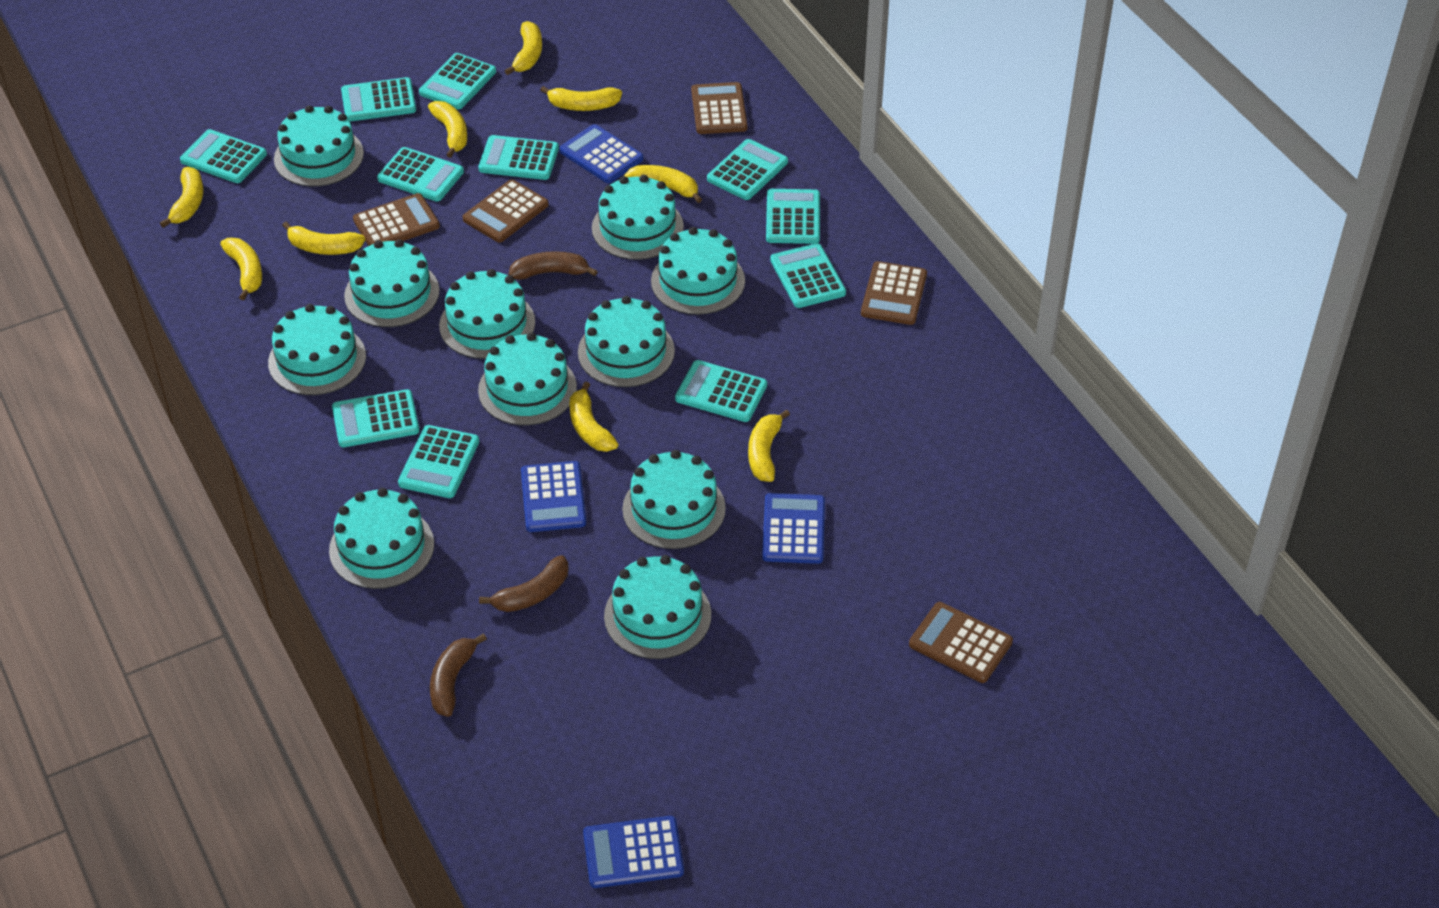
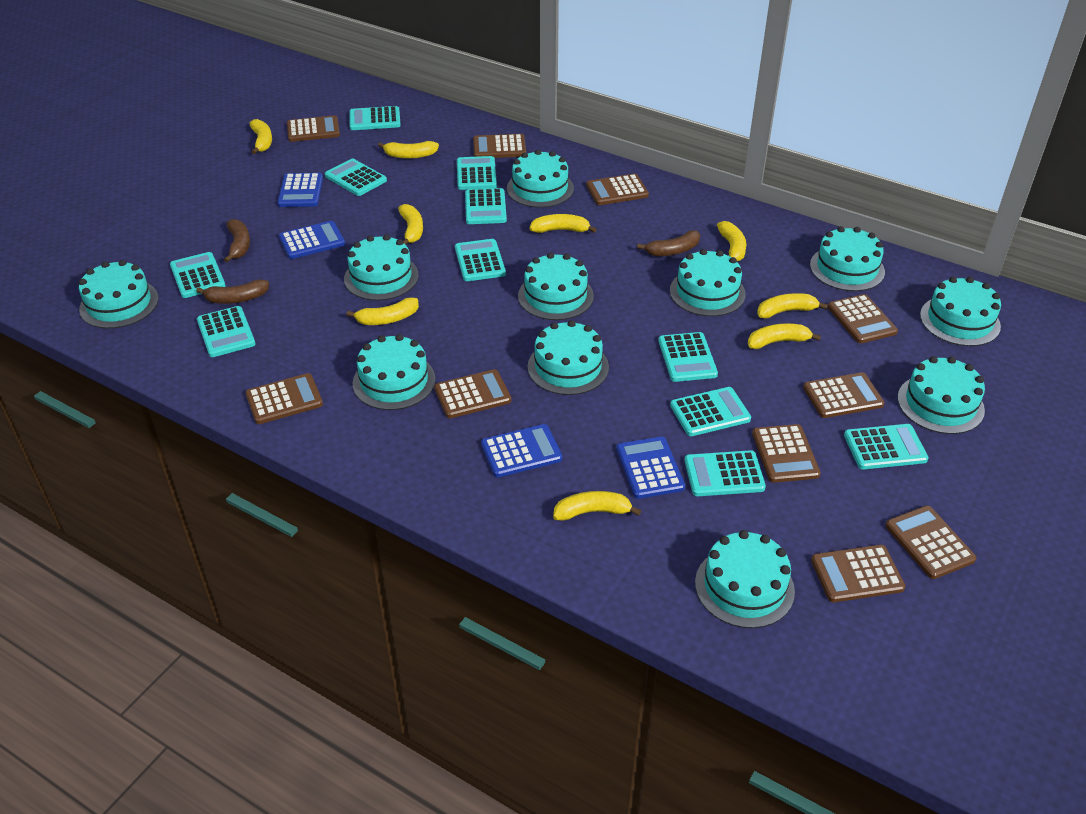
brown calculator: 5 -> 10

